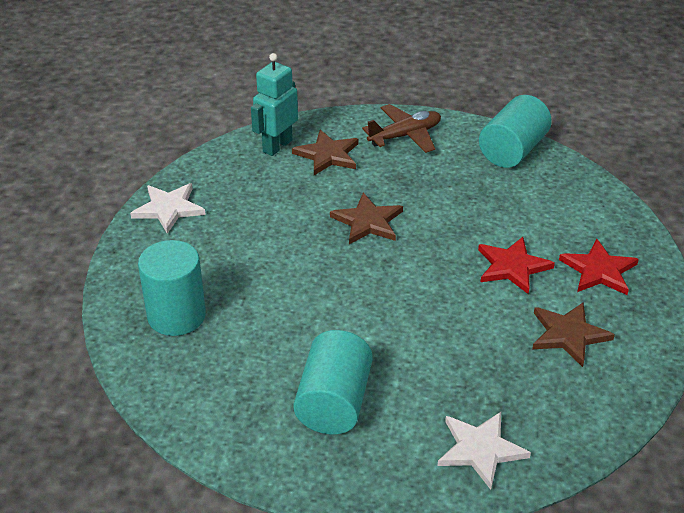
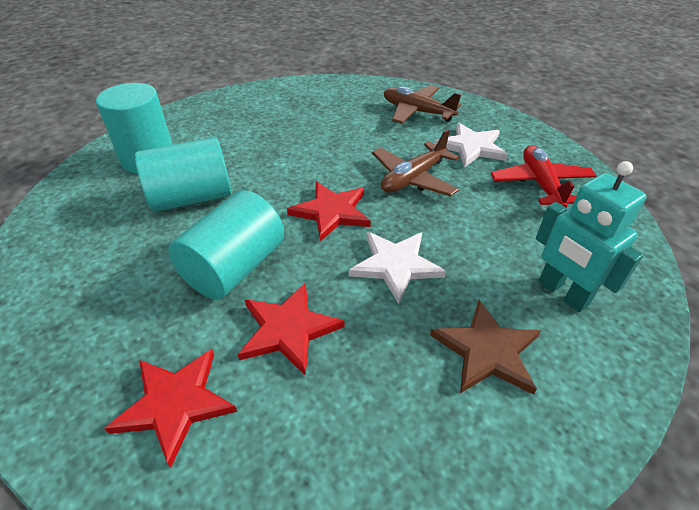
brown plane: 1 -> 2
brown star: 3 -> 1
red plane: 0 -> 1
red star: 2 -> 3

